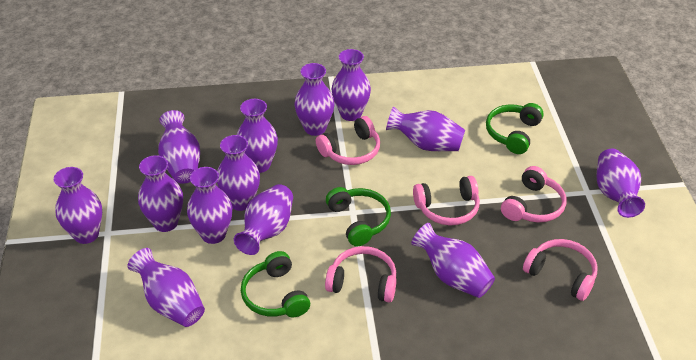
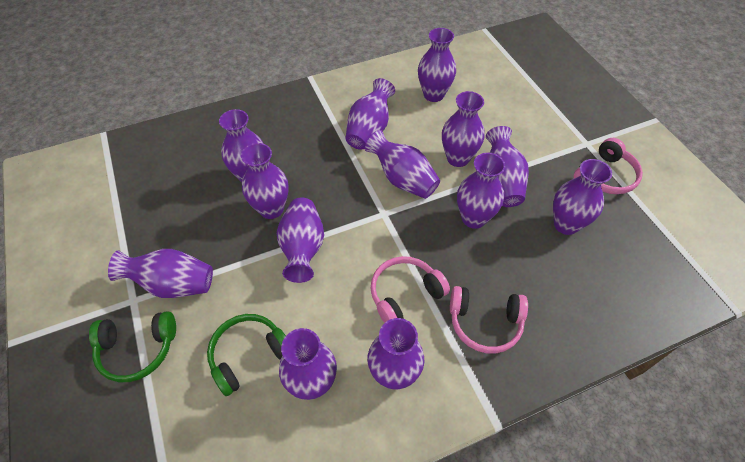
green headphones: 3 -> 2
pink headphones: 5 -> 3

